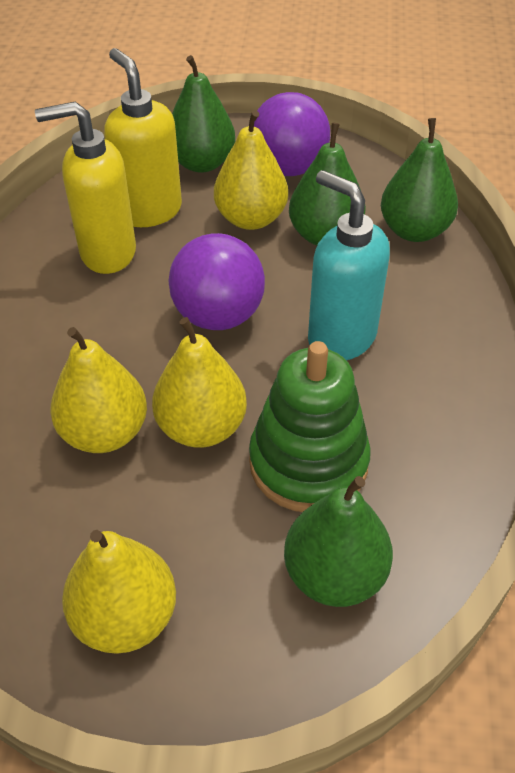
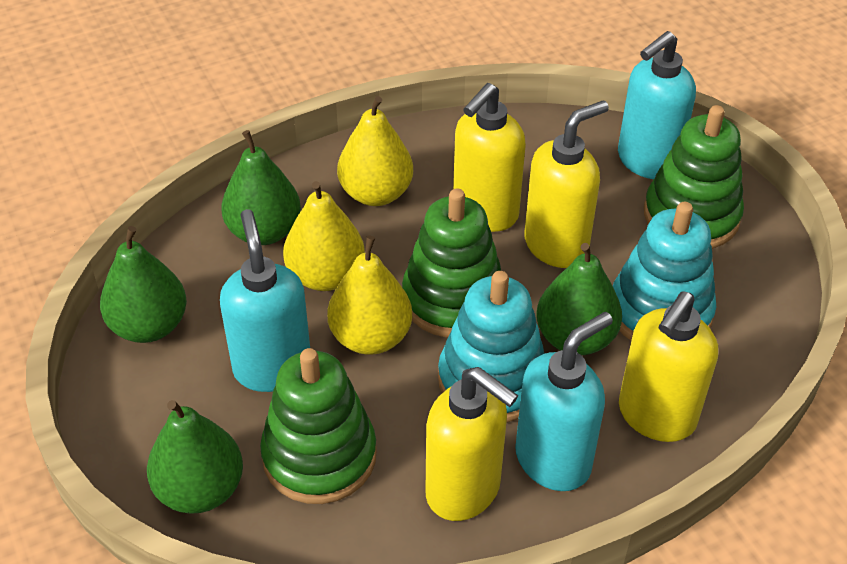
green stacking toy: 1 -> 3
purple ball: 2 -> 0
turquoise soap dispenser: 1 -> 3
turquoise stacking toy: 0 -> 2
yellow pear: 4 -> 3
yellow soap dispenser: 2 -> 4

